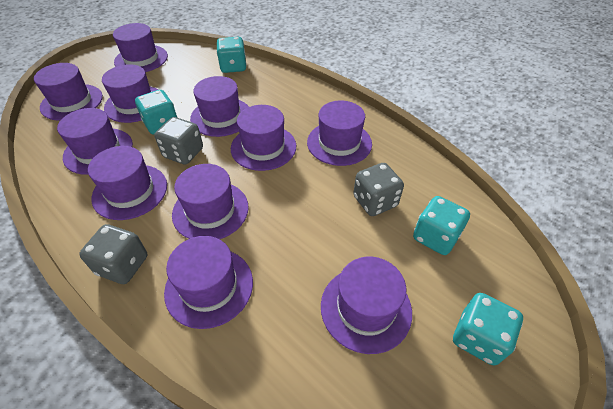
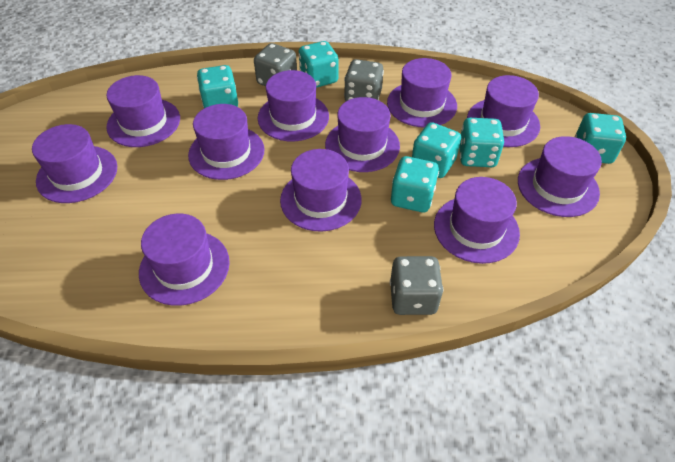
turquoise dice: 4 -> 6

